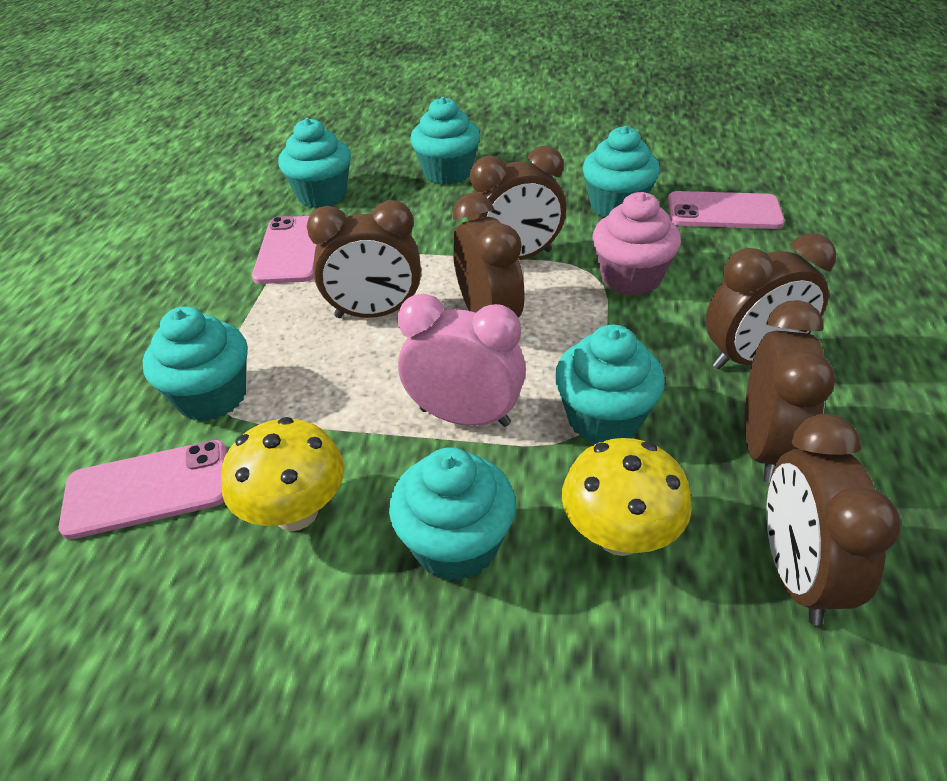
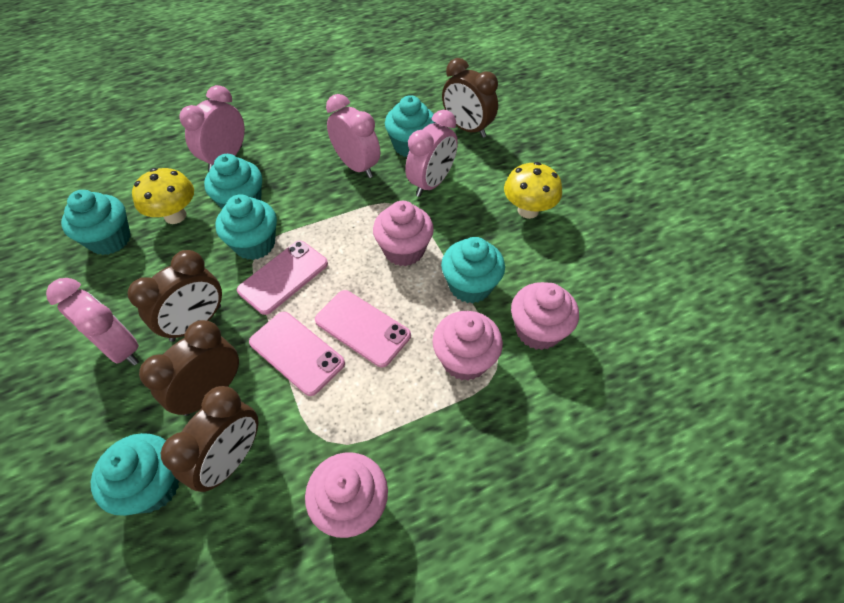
brown clock: 6 -> 4
pink clock: 1 -> 4
pink cupcake: 1 -> 4

